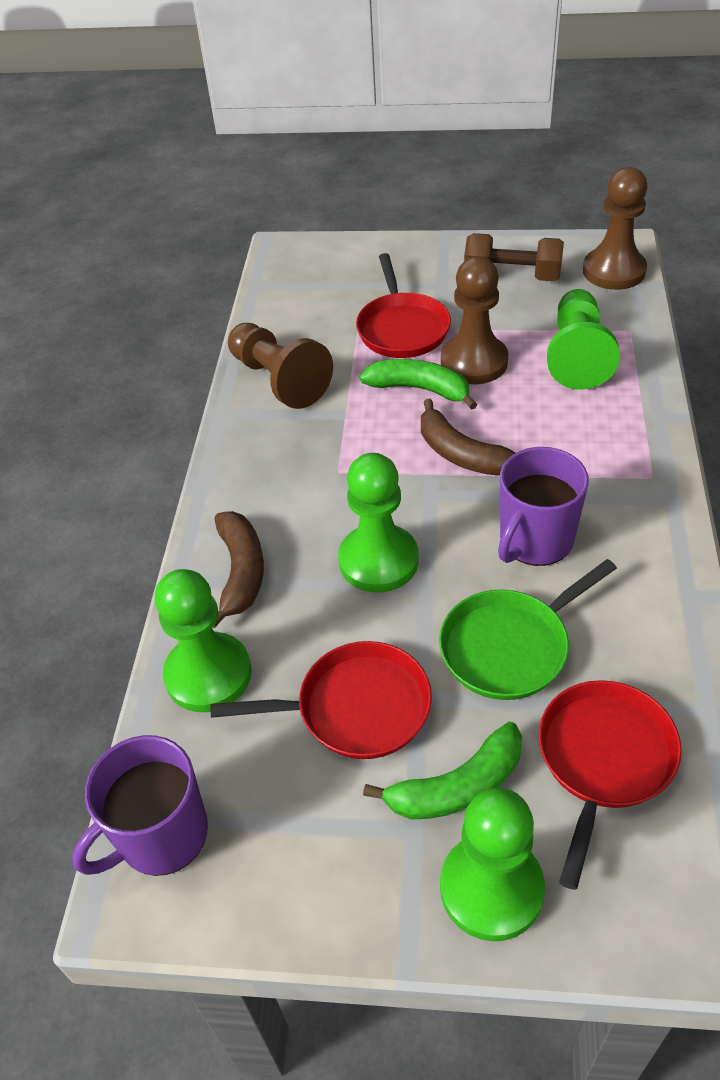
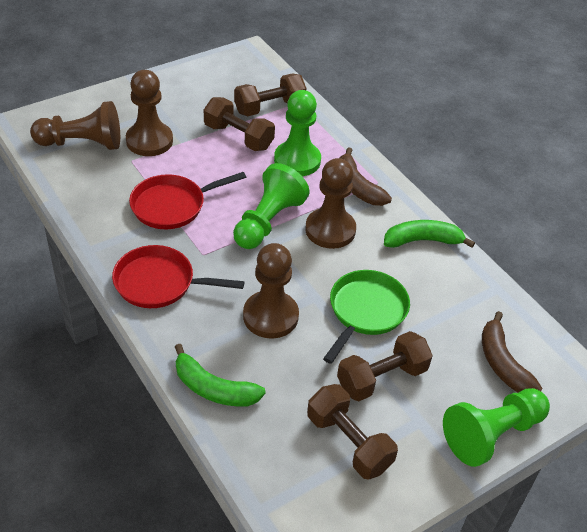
brown dumbbell: 1 -> 4
brown pawn: 3 -> 4
green pawn: 4 -> 3
purple mug: 2 -> 0
red pan: 3 -> 2

